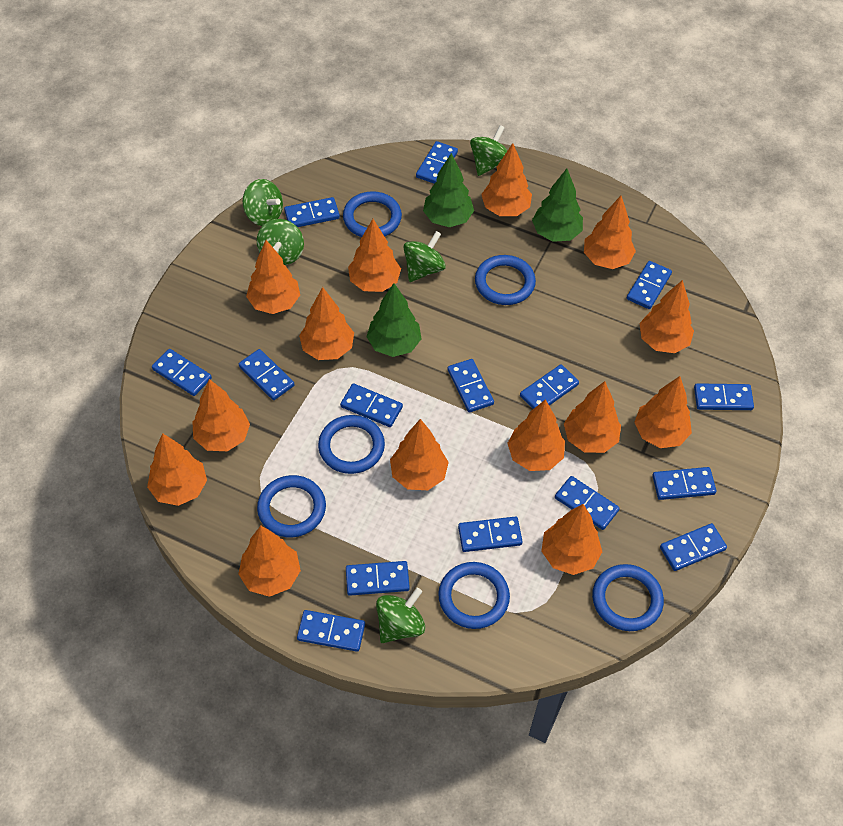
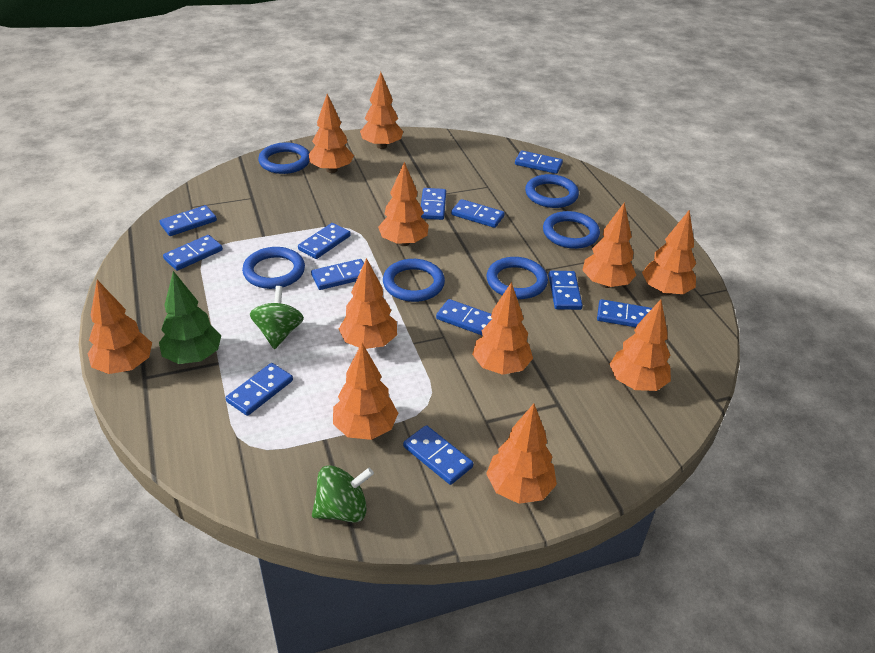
blue domino: 15 -> 12
green spinning top: 5 -> 2
green tree: 3 -> 1
orange tree: 14 -> 11

